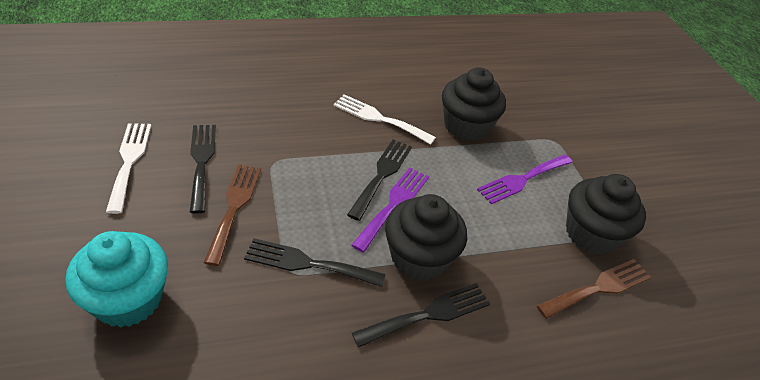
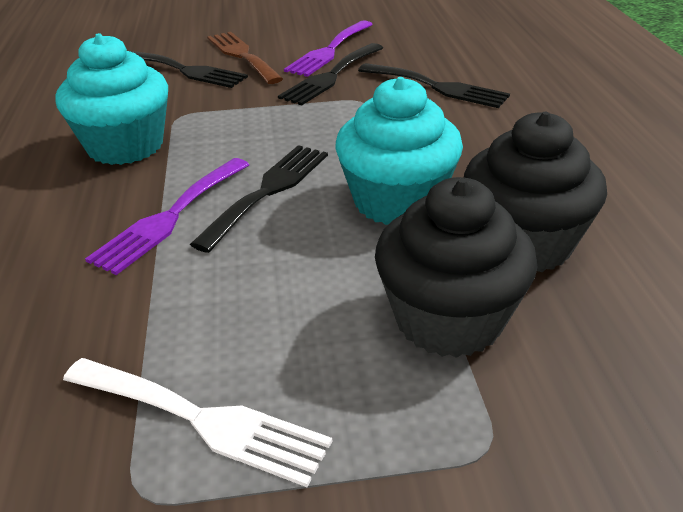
black cupcake: 3 -> 2
brown fork: 2 -> 1
turquoise cupcake: 1 -> 2
white fork: 2 -> 1

